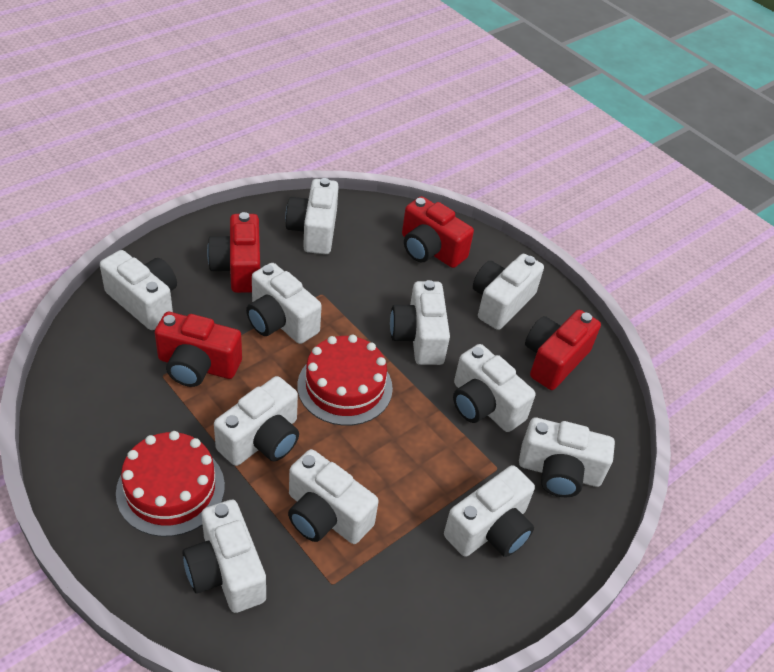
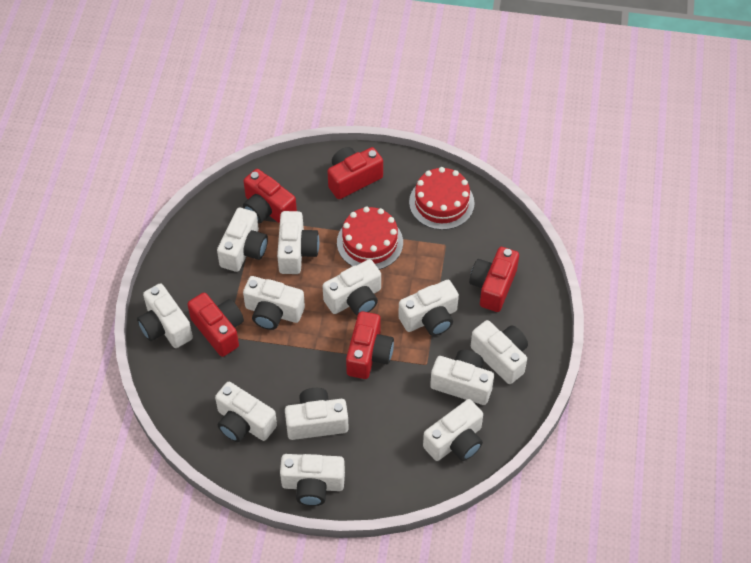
red camera: 4 -> 5
white camera: 11 -> 12

